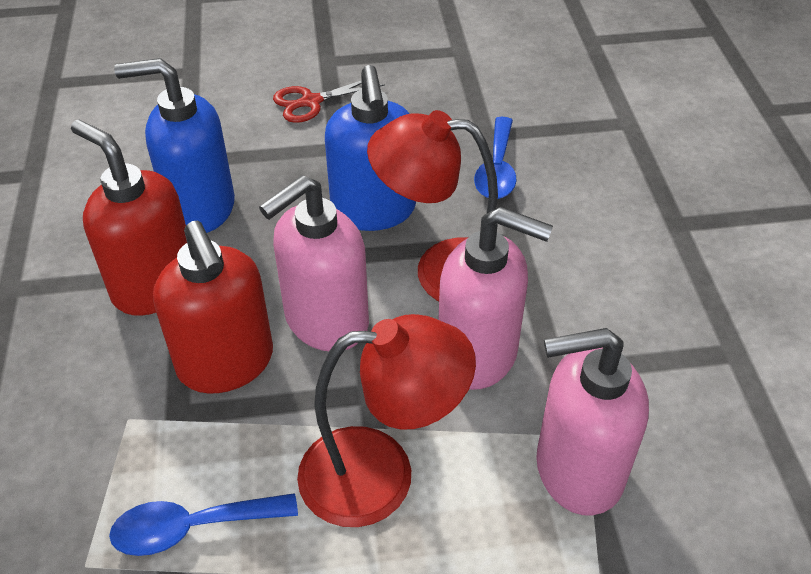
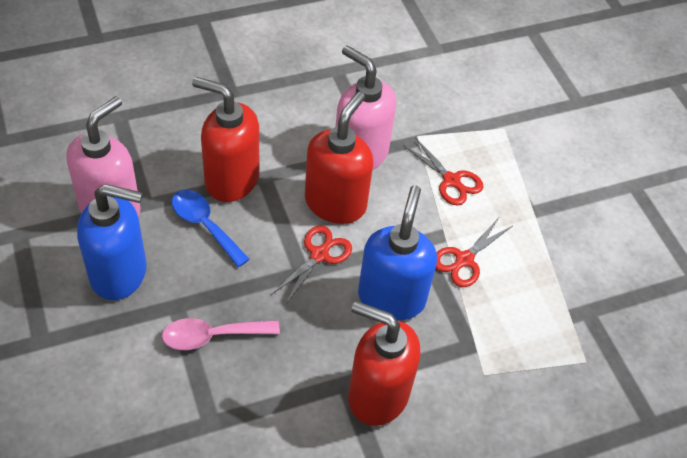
blue spoon: 2 -> 1
pink soap dispenser: 3 -> 2
pink spoon: 0 -> 1
red lamp: 2 -> 0
red scissors: 1 -> 3
red soap dispenser: 2 -> 3

